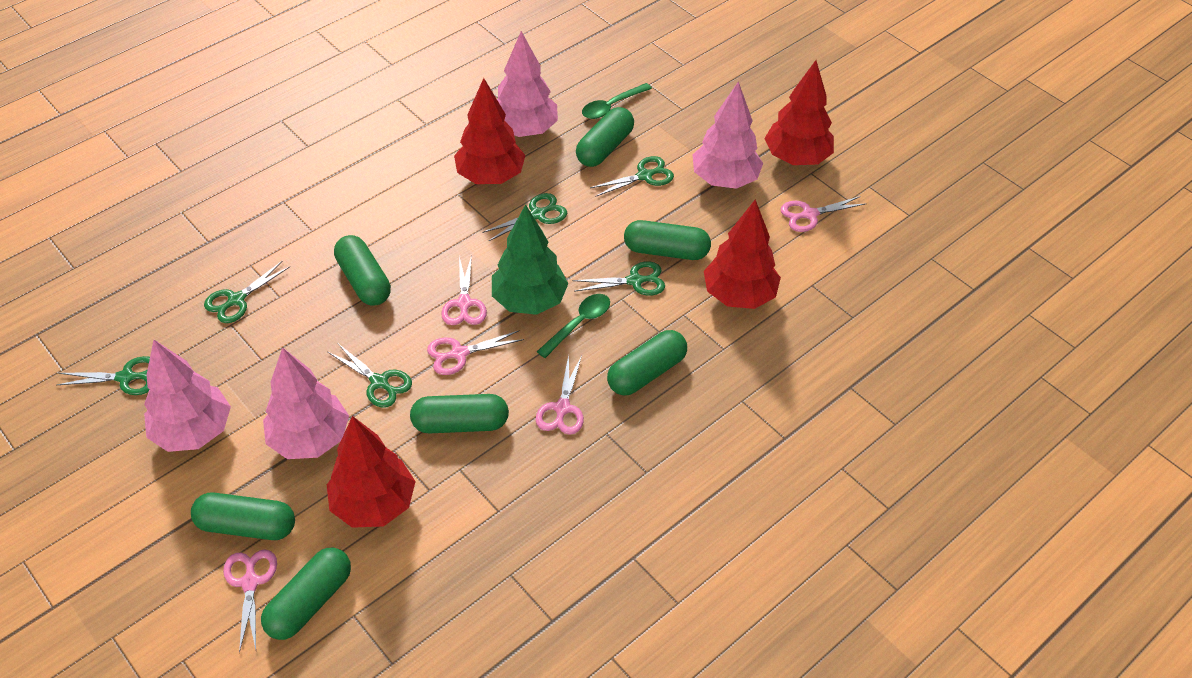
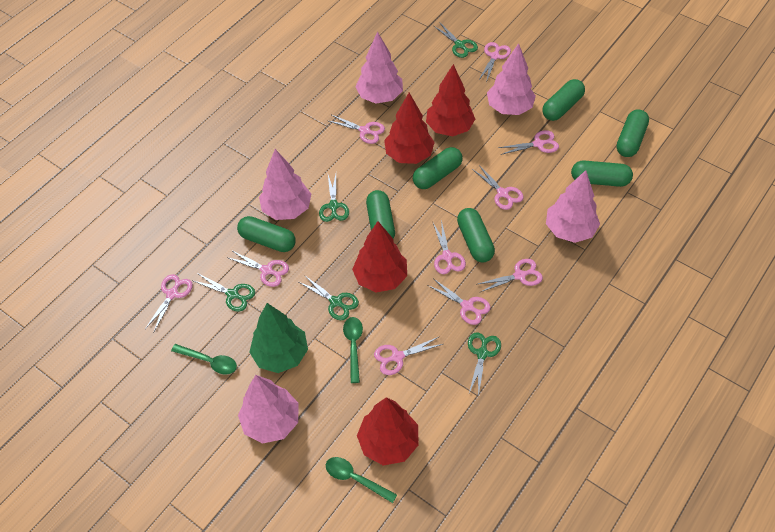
green scissors: 6 -> 5
green spoon: 2 -> 3
pink scissors: 5 -> 10
pink tree: 4 -> 5

